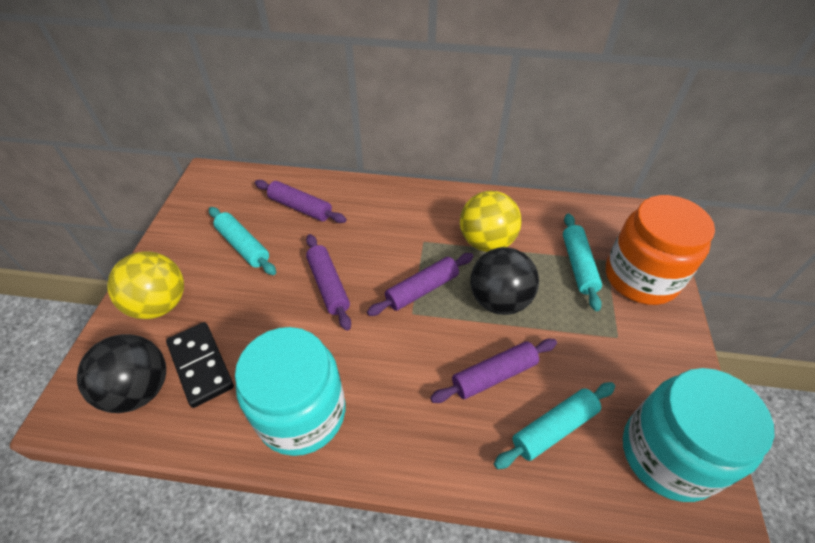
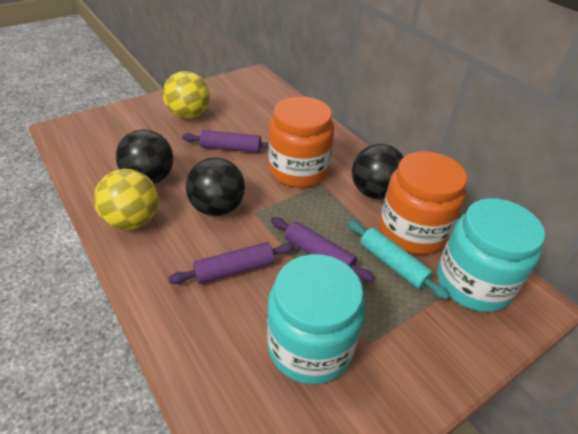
black ball: 2 -> 3
black domino: 1 -> 0
orange jar: 1 -> 2
purple rolling pin: 4 -> 3
turquoise rolling pin: 3 -> 1

